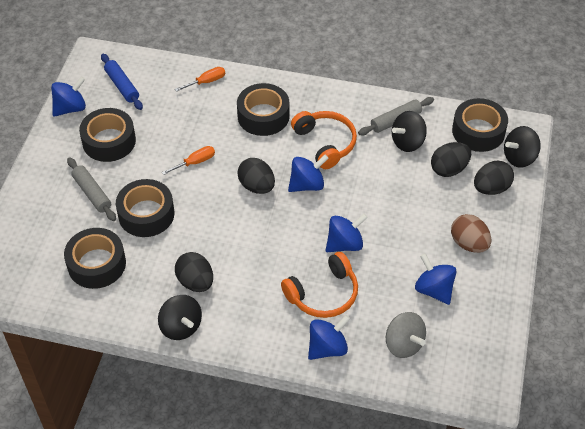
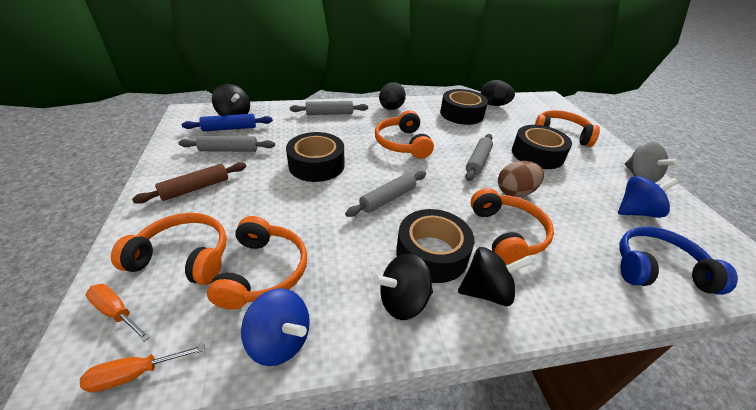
black egg: 4 -> 2
black tape: 5 -> 4
blue headphones: 0 -> 1
blue spinning top: 5 -> 2
brown rolling pin: 0 -> 1
grey rolling pin: 2 -> 4
orange headphones: 2 -> 5

